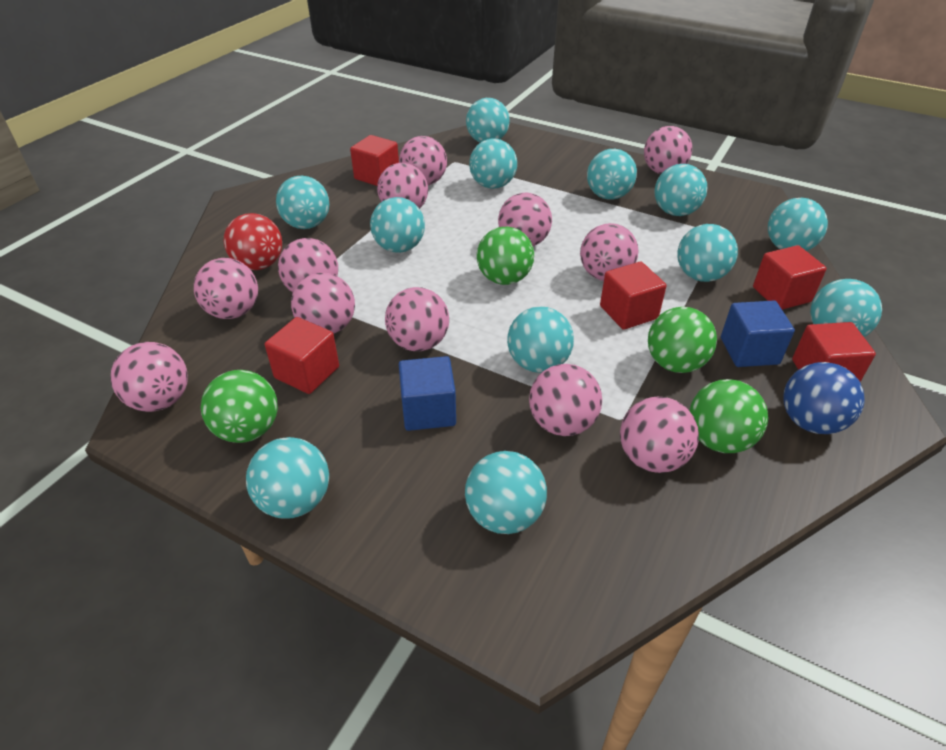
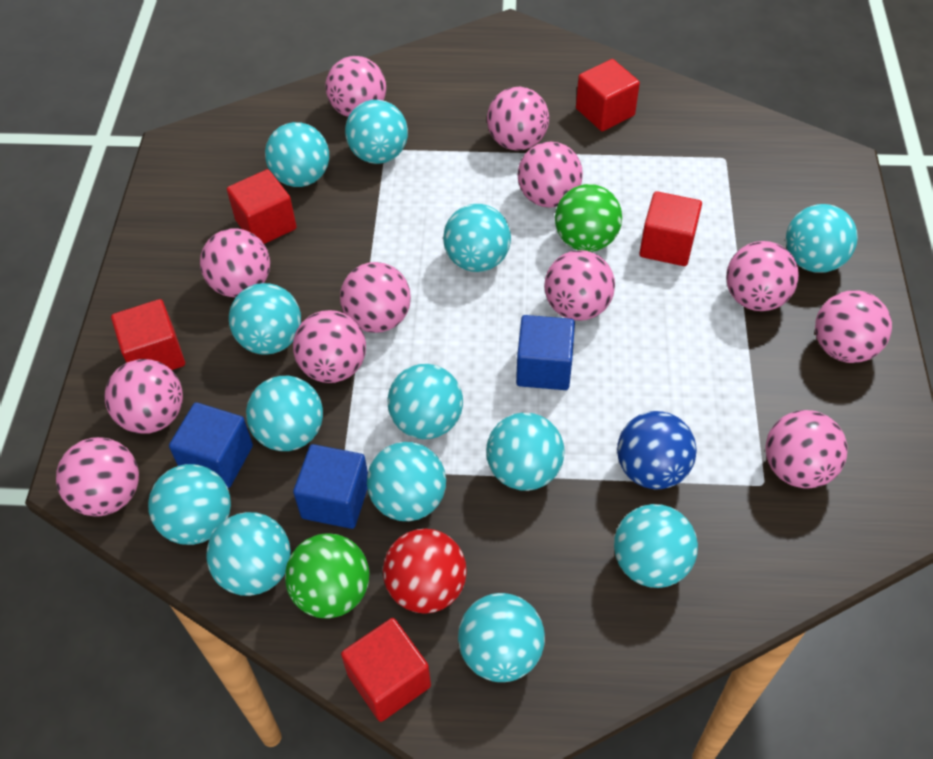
blue cube: 2 -> 3
green ball: 4 -> 2
turquoise ball: 12 -> 13

